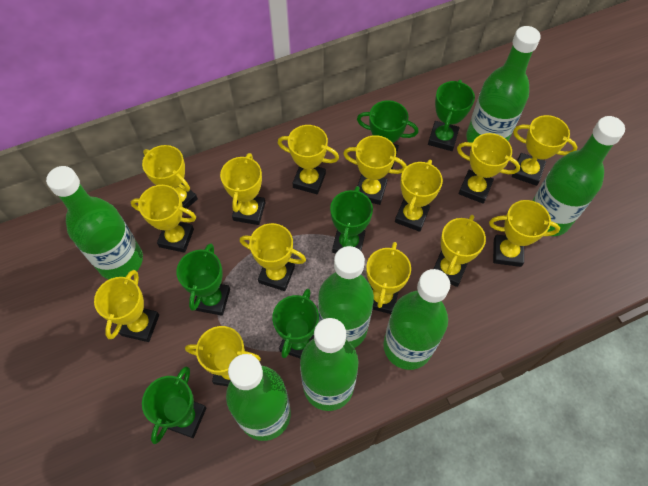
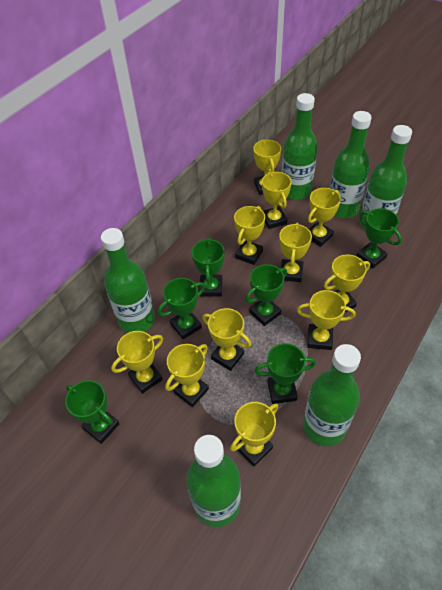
green bottle: 7 -> 6
yellow trophy: 14 -> 11

